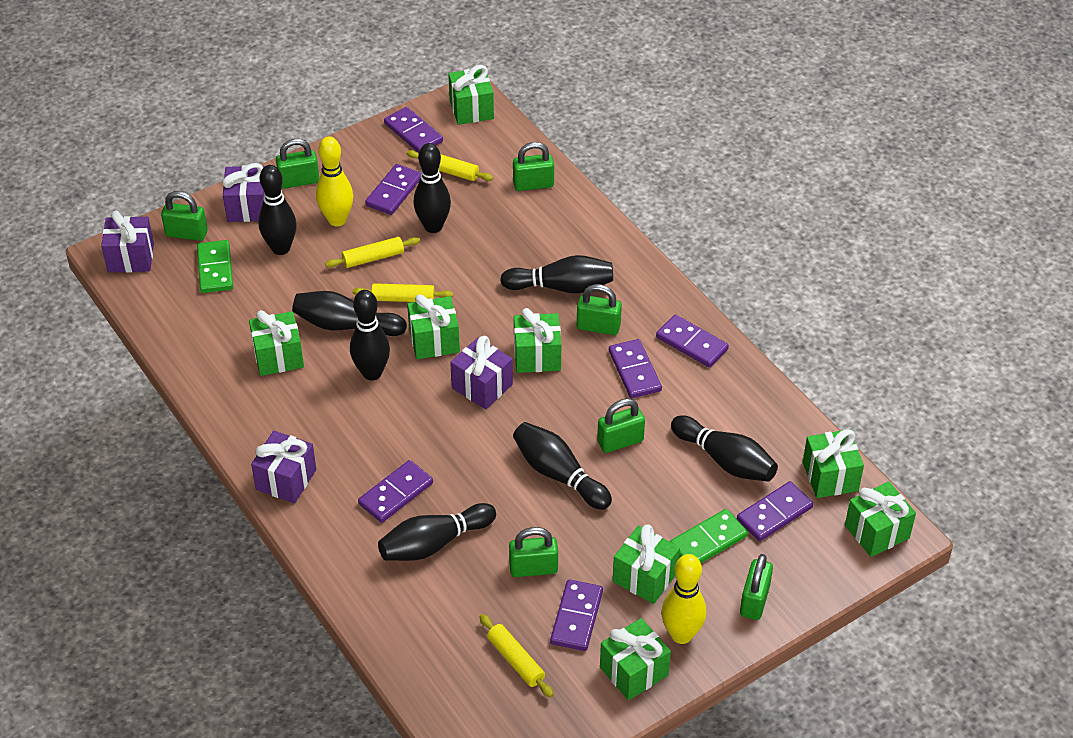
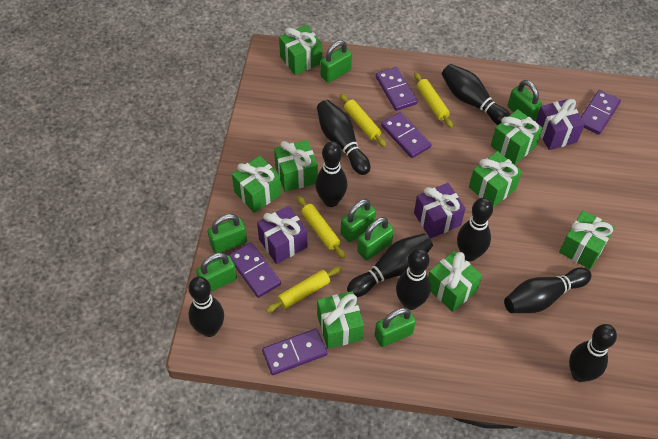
black bowling pin: 8 -> 9
green domino: 2 -> 0
purple domino: 7 -> 5
purple gift: 4 -> 3
yellow bowling pin: 2 -> 0

